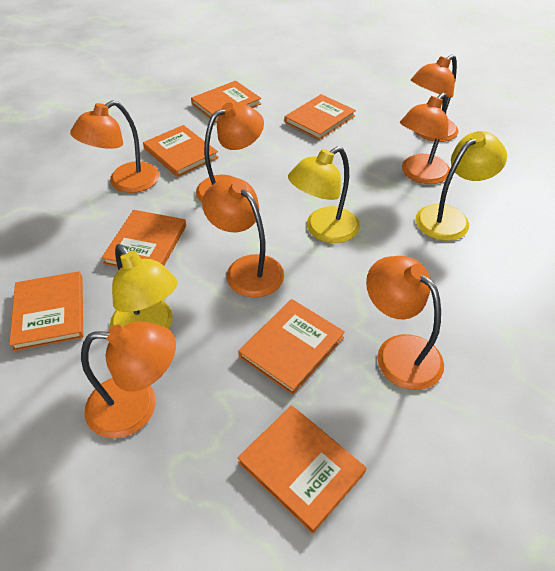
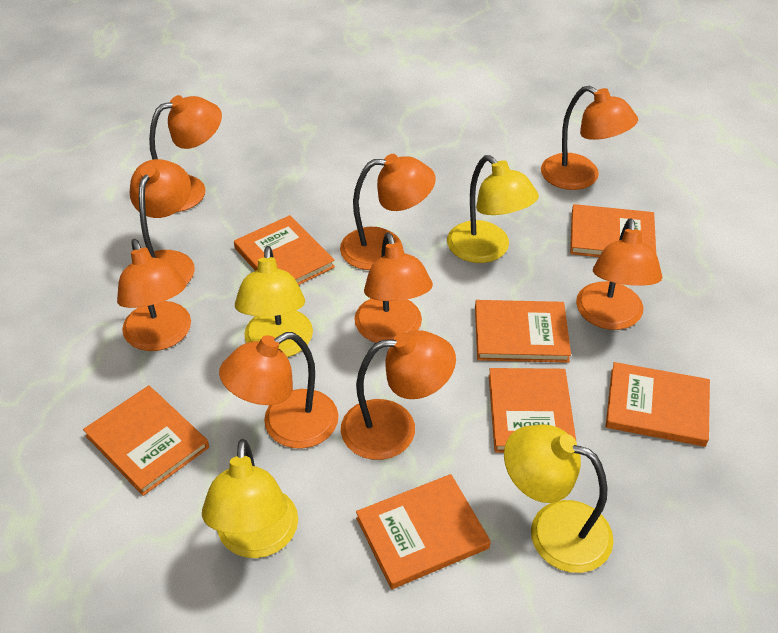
orange lamp: 7 -> 9
yellow lamp: 3 -> 4

